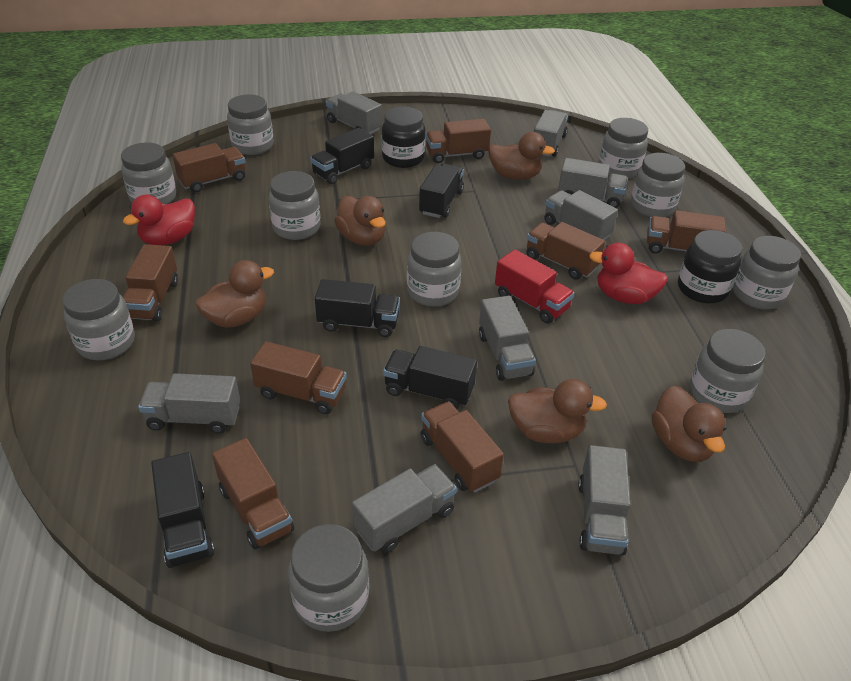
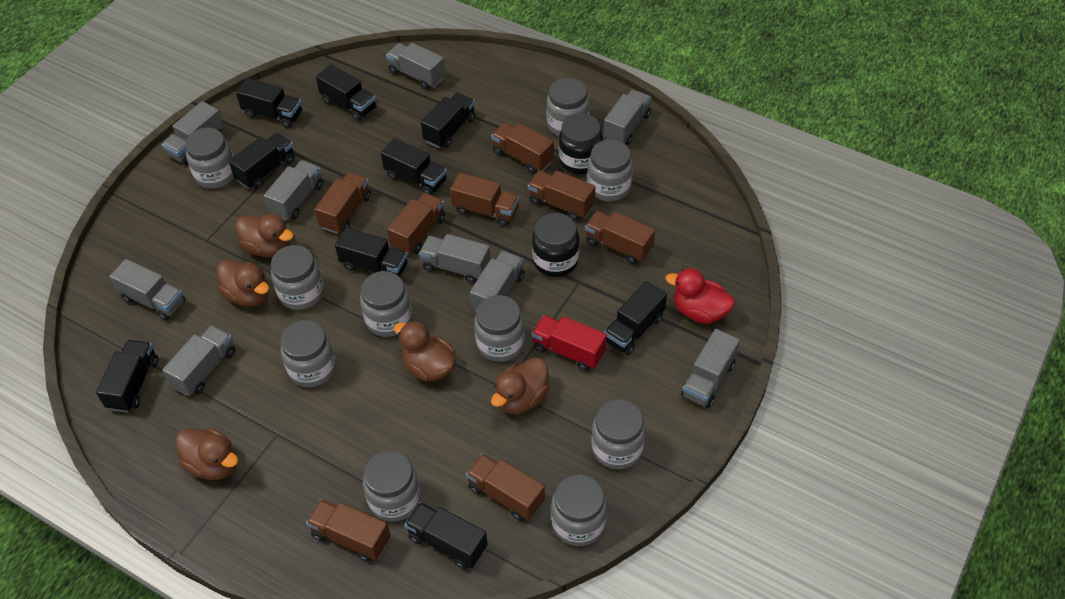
black truck: 5 -> 9
grey truck: 8 -> 9
red duck: 2 -> 1

